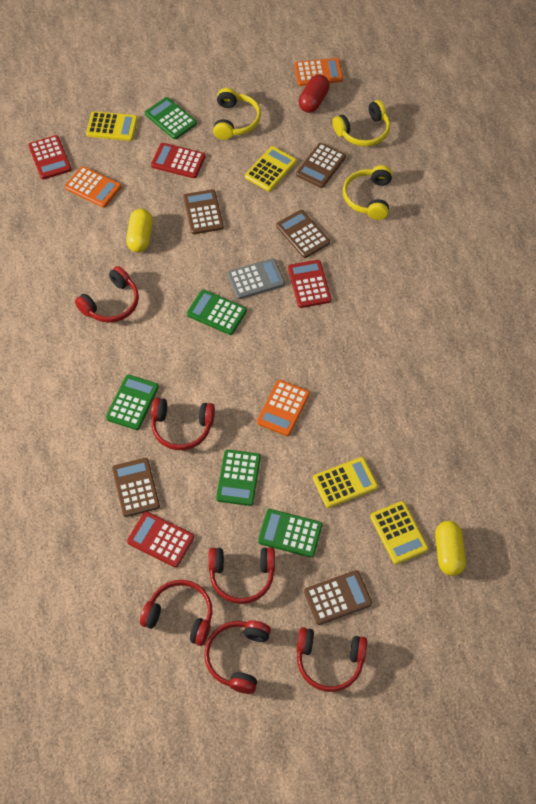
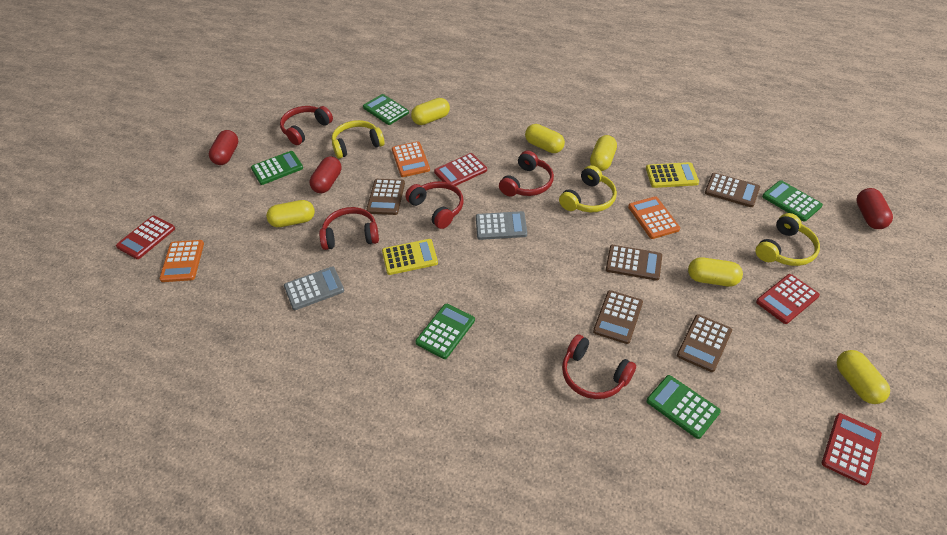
grey calculator: 1 -> 2
red capsule: 1 -> 3
red headphones: 6 -> 5
yellow calculator: 4 -> 2
yellow capsule: 2 -> 6

